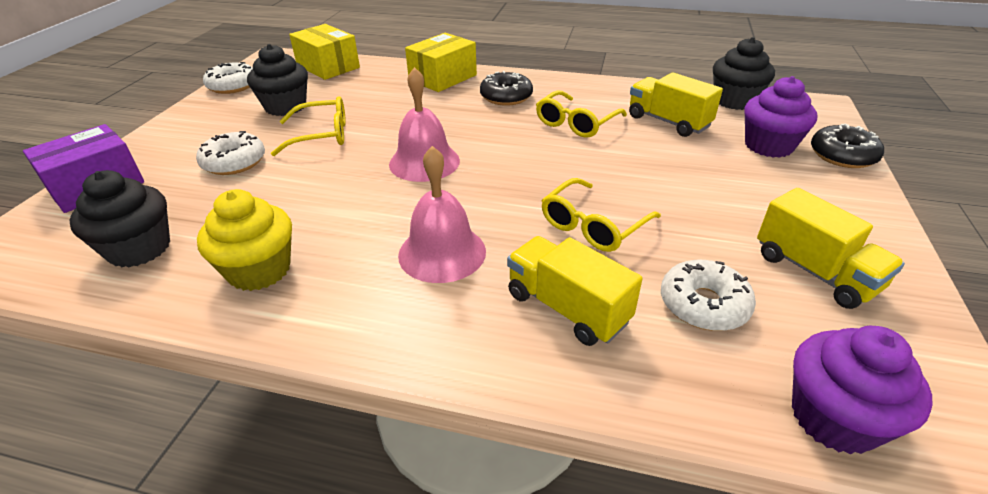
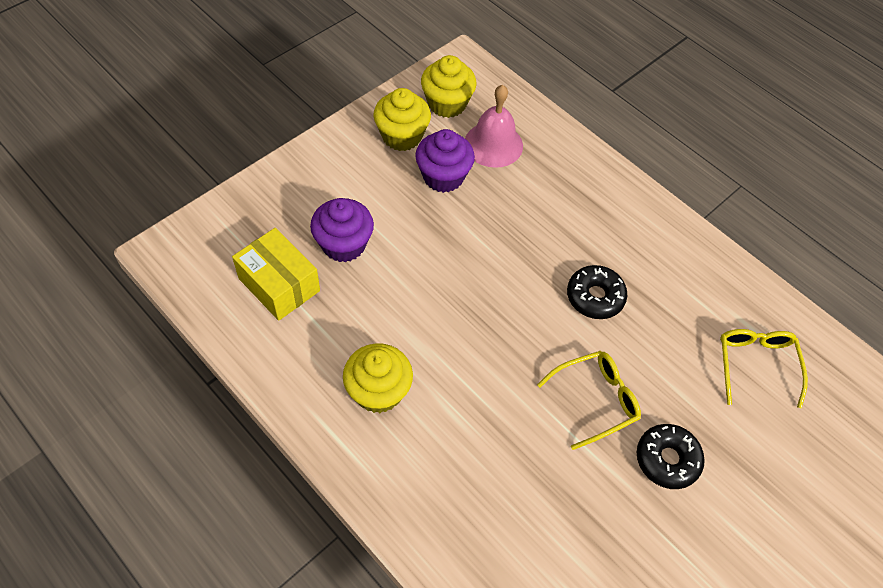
black cupcake: 3 -> 0
pink bell: 2 -> 1
purple box: 1 -> 0
white donut: 3 -> 0
yellow box: 2 -> 1
yellow cupcake: 1 -> 3
yellow glasses: 3 -> 2
yellow truck: 3 -> 0

